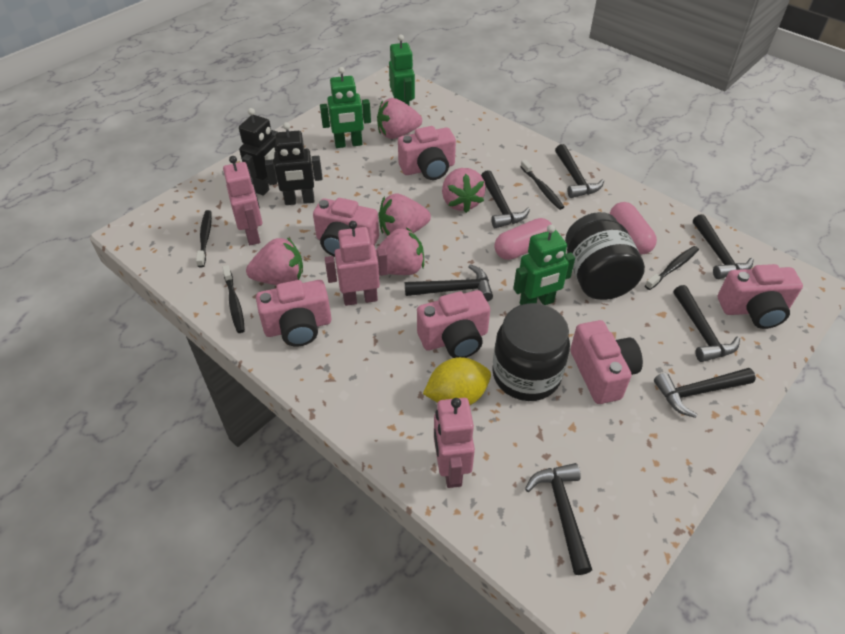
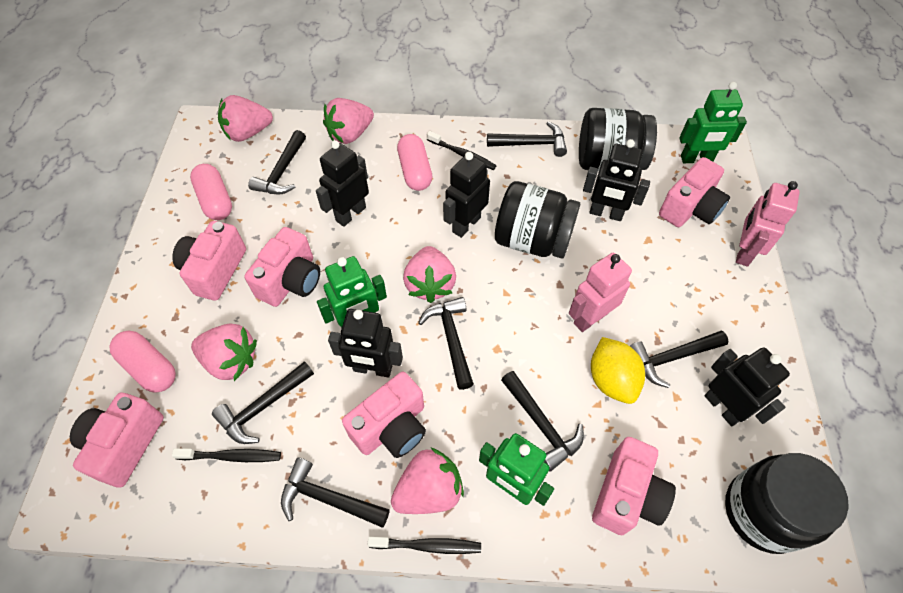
black jar: 2 -> 3
black robot: 2 -> 5
black toothbrush: 4 -> 3
pink capsule: 2 -> 3
pink robot: 3 -> 2

